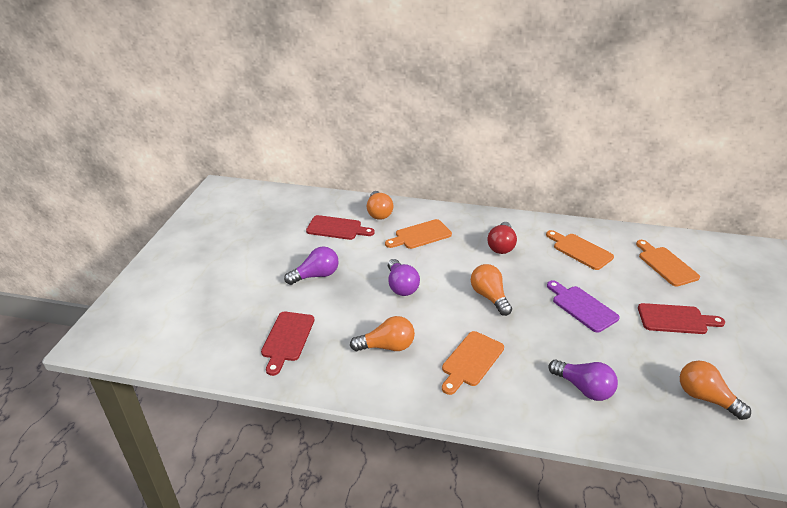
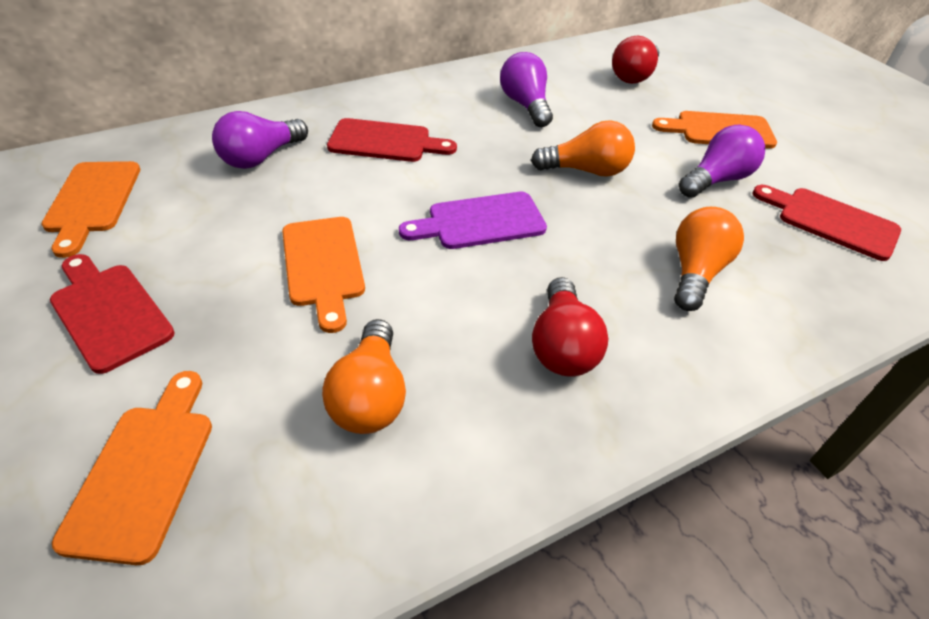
orange light bulb: 4 -> 3
red light bulb: 1 -> 2

